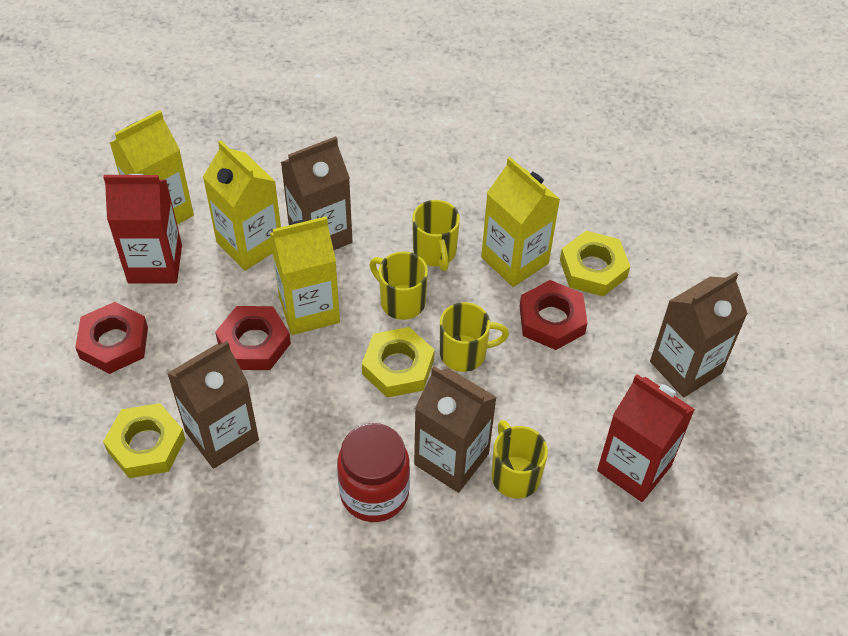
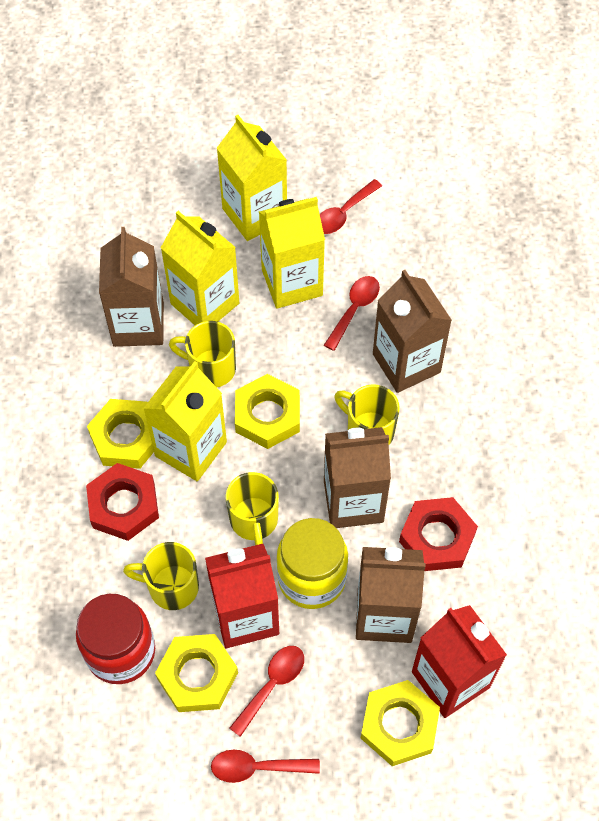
red nut: 3 -> 2
red spoon: 0 -> 4
yellow jar: 0 -> 1
yellow nut: 3 -> 4

